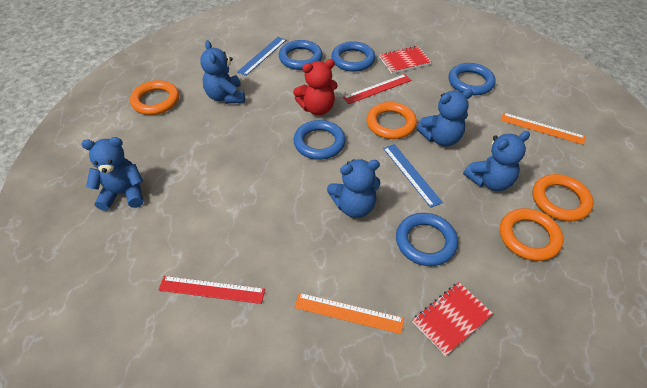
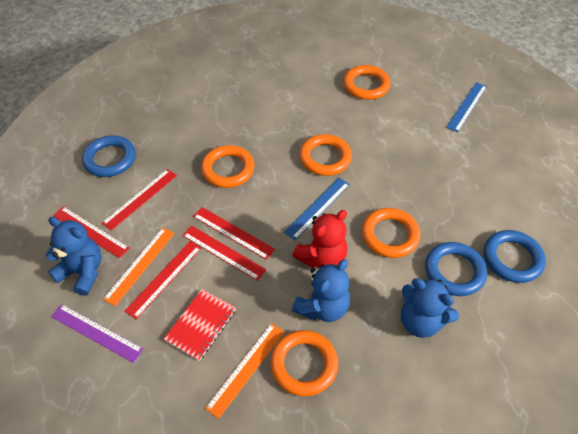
blue ring: 5 -> 3
blue teddy bear: 5 -> 3
orange ring: 4 -> 5
purple ruler: 0 -> 1
red notebook: 2 -> 1
red ruler: 2 -> 5

